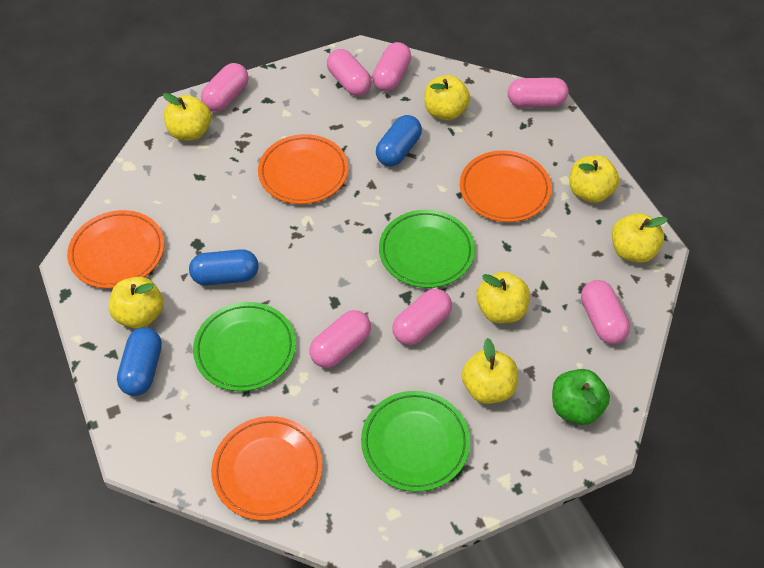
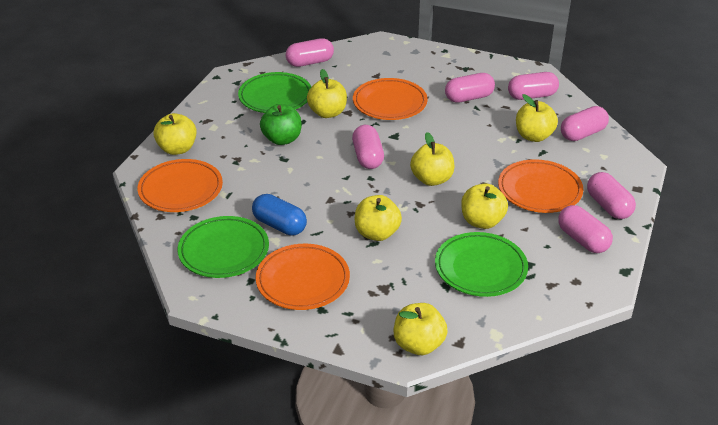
blue capsule: 3 -> 1

